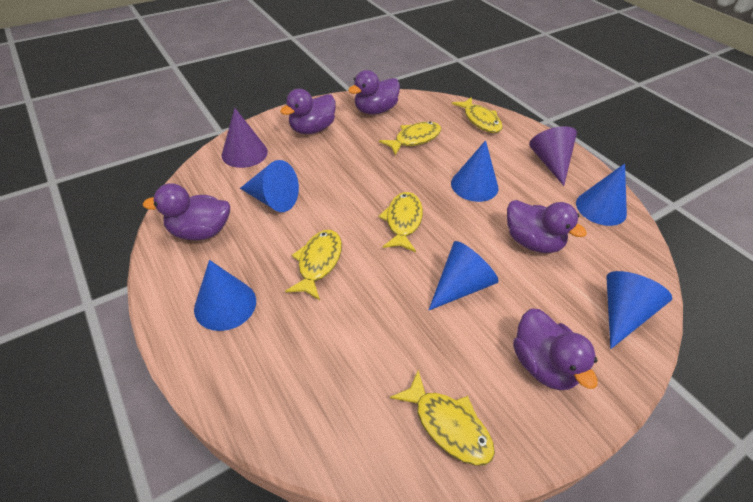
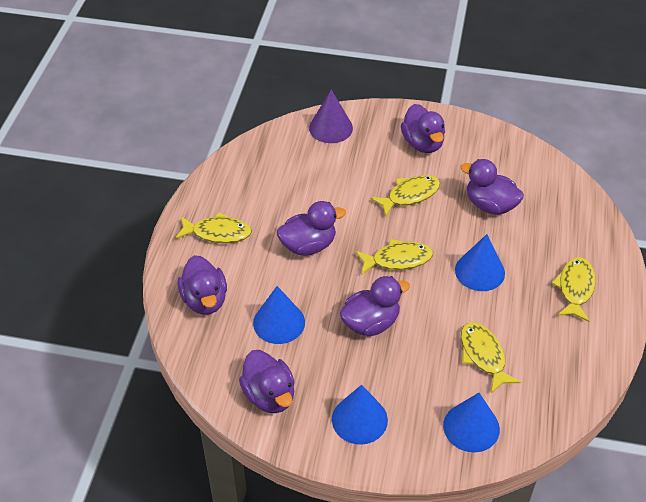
blue cone: 6 -> 4
purple cone: 2 -> 1
purple duck: 5 -> 6

